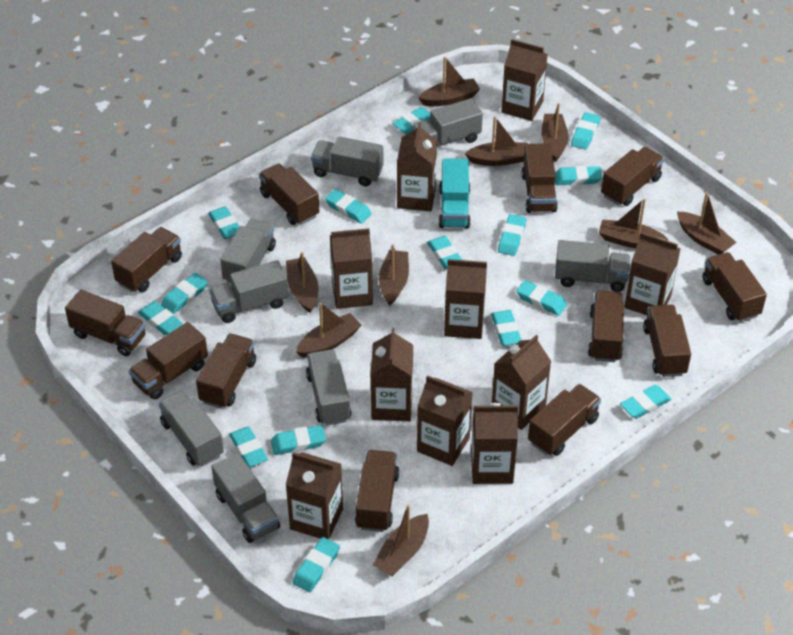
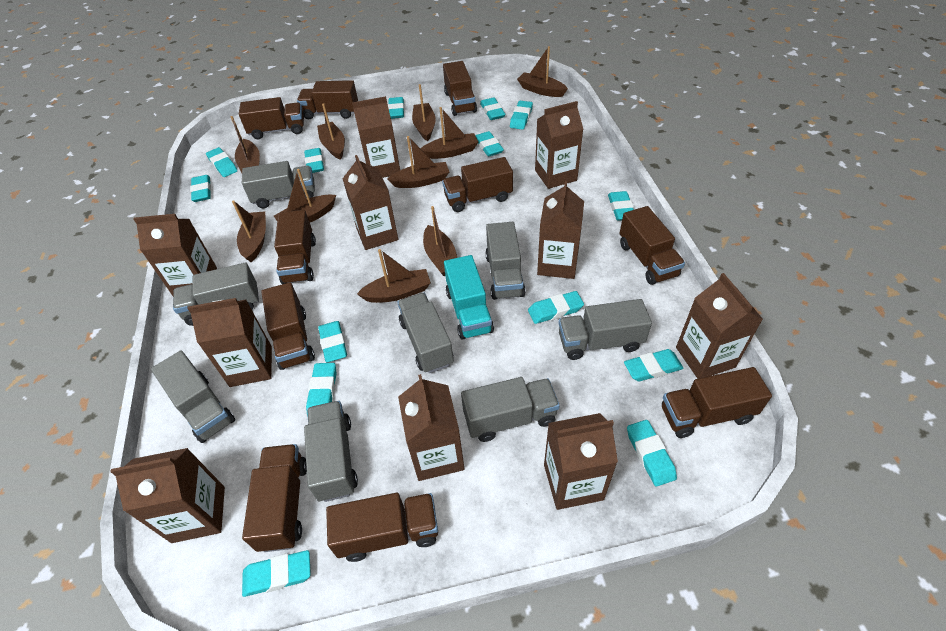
brown boat: 9 -> 10
brown truck: 12 -> 10
turquoise eraser: 15 -> 14

